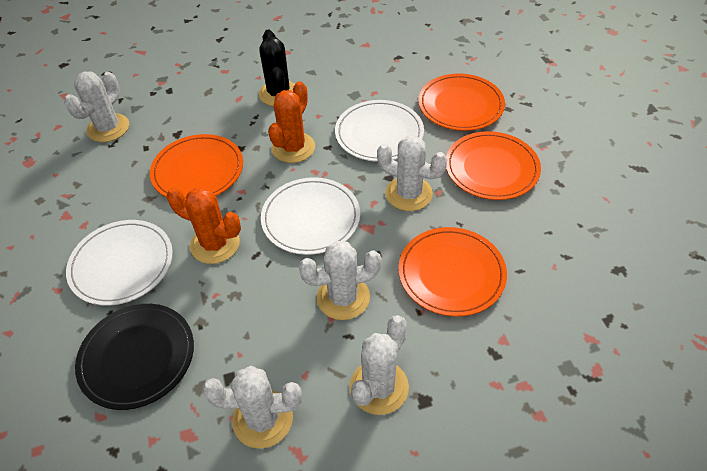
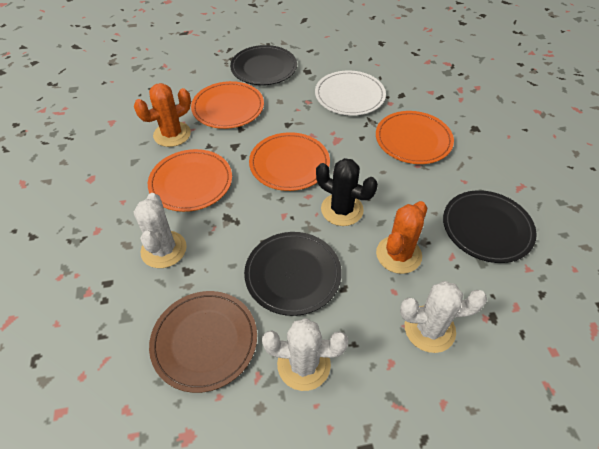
black plate: 1 -> 3
brown plate: 0 -> 1
white cactus: 5 -> 3
white plate: 3 -> 1

